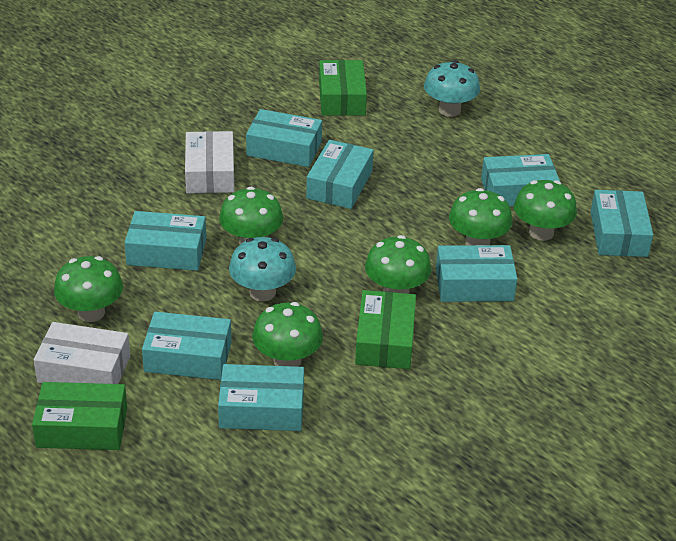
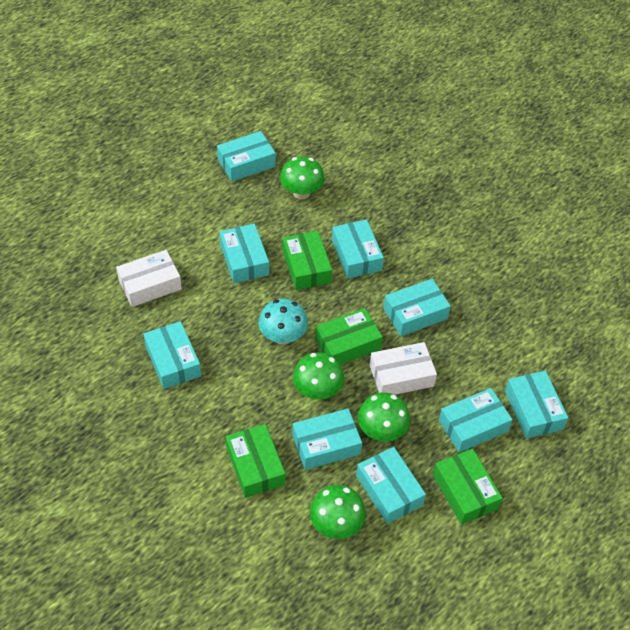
green box: 3 -> 4
green mushroom: 6 -> 4
turquoise box: 8 -> 9
turquoise mushroom: 2 -> 1

